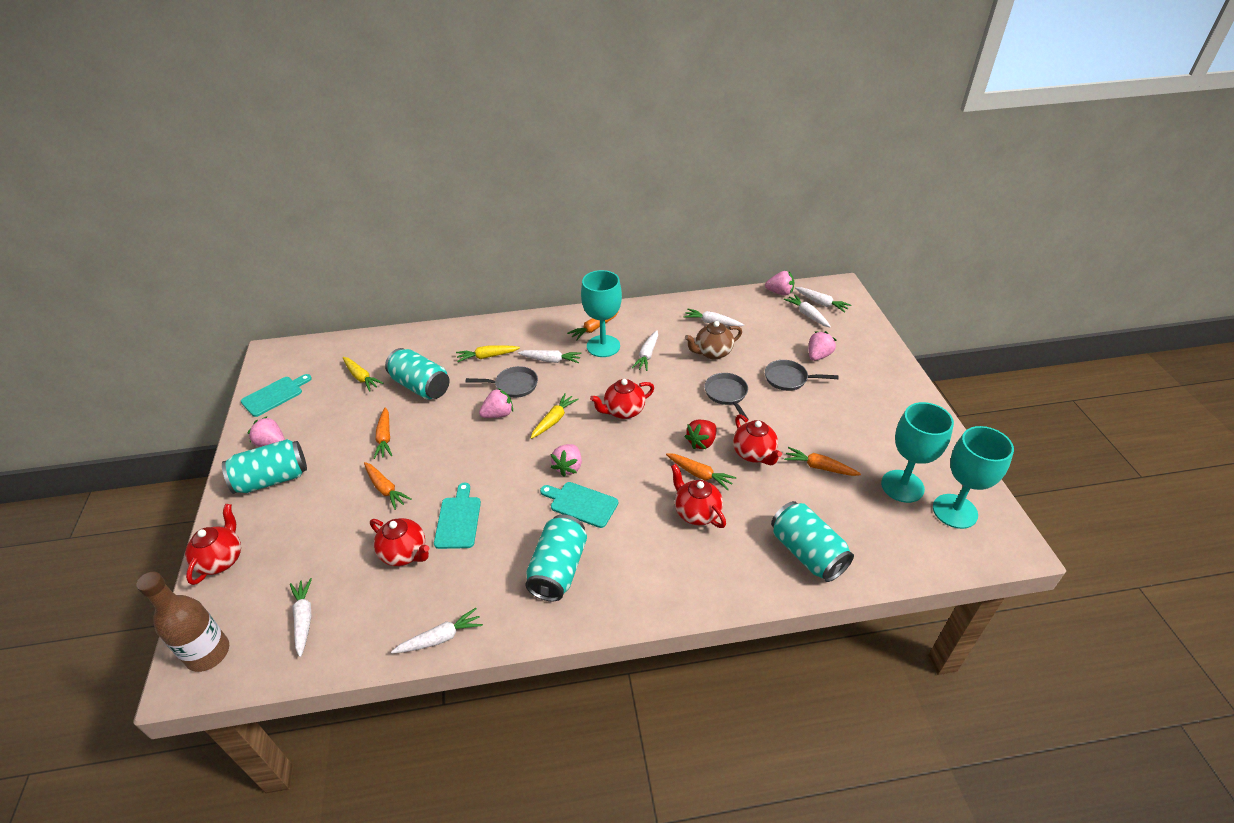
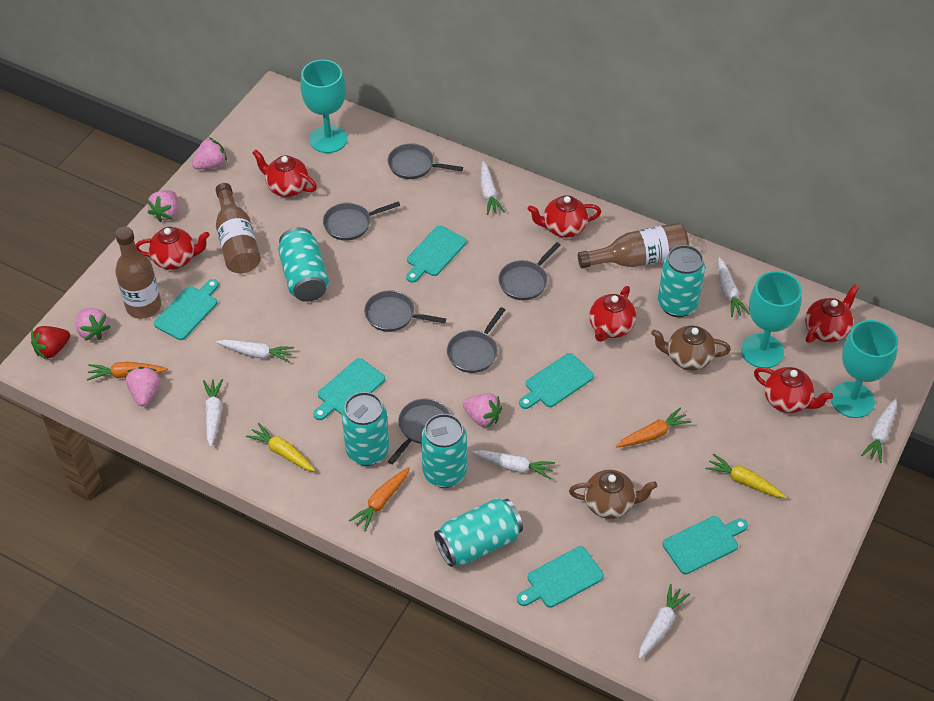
brown bottle: 1 -> 3
brown teapot: 1 -> 2
grey pan: 3 -> 6
orange carrot: 5 -> 3
red teapot: 5 -> 6
turquoise can: 4 -> 5
turquoise cutting board: 3 -> 6
yellow carrot: 3 -> 2

